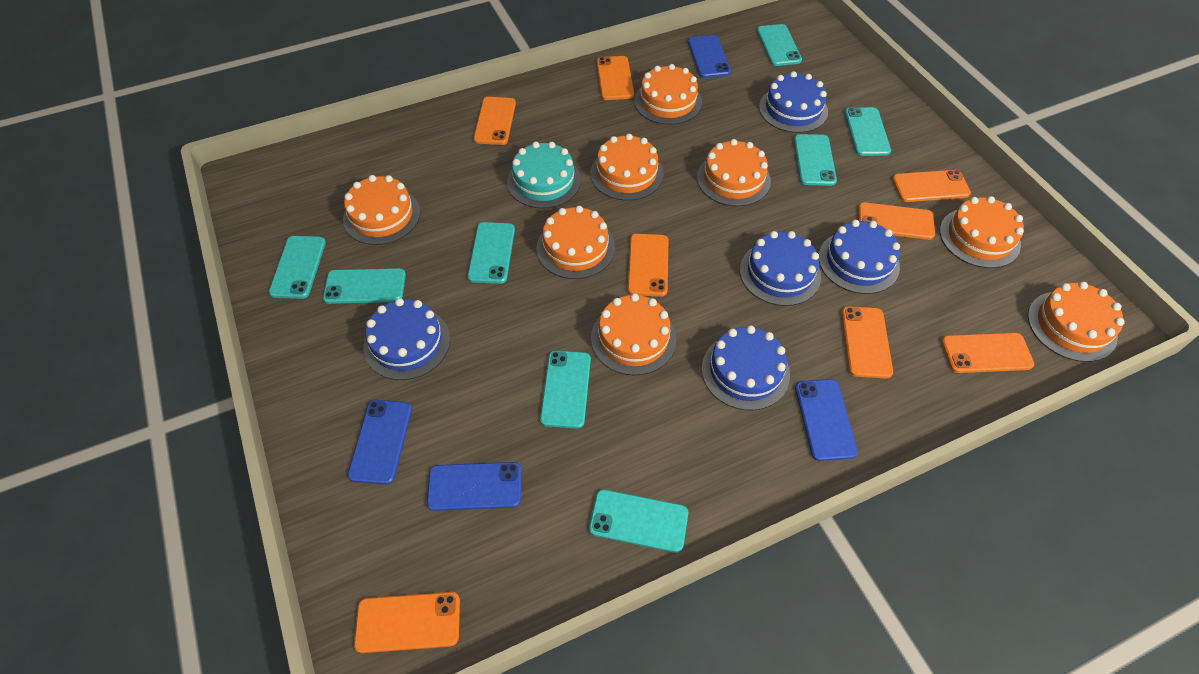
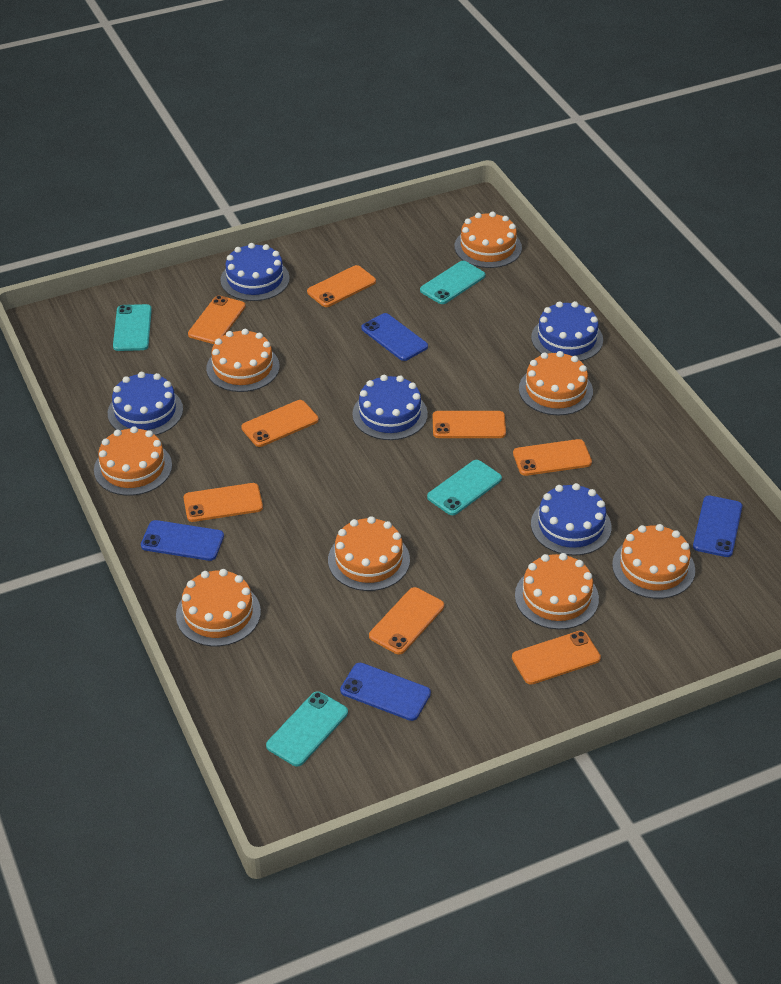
turquoise cake: 1 -> 0
turquoise phone: 8 -> 4

